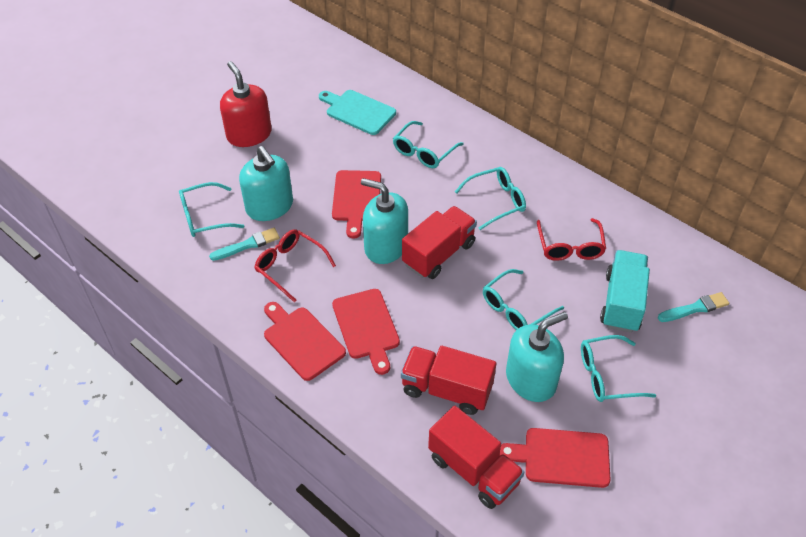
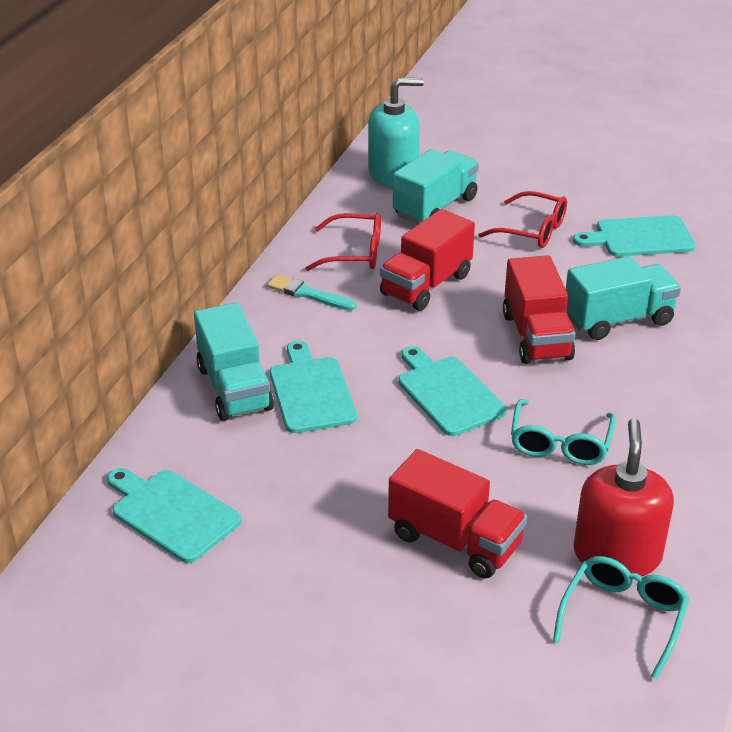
red cutting board: 4 -> 0
turquoise brush: 2 -> 1
turquoise cutting board: 1 -> 4
turquoise glasses: 5 -> 2
turquoise soap dispenser: 3 -> 1
turquoise truck: 1 -> 3

